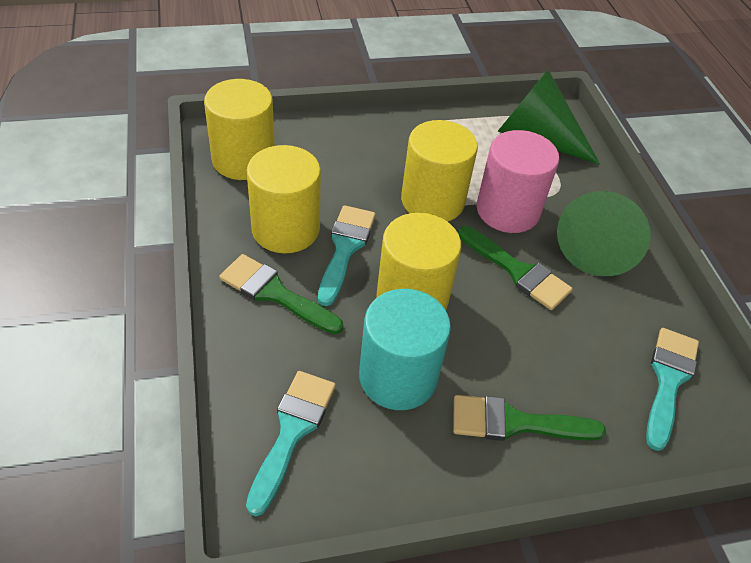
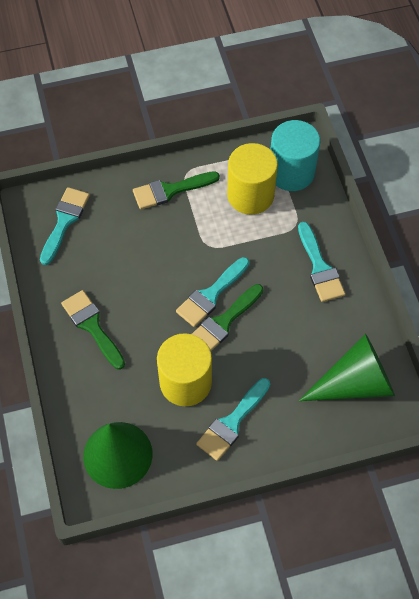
pink cylinder: 1 -> 0
turquoise brush: 3 -> 4
yellow cylinder: 4 -> 2

